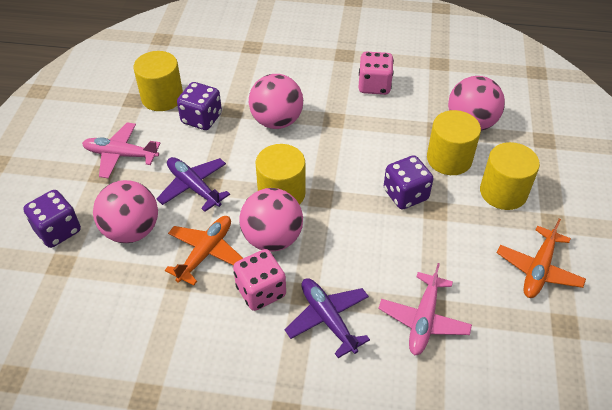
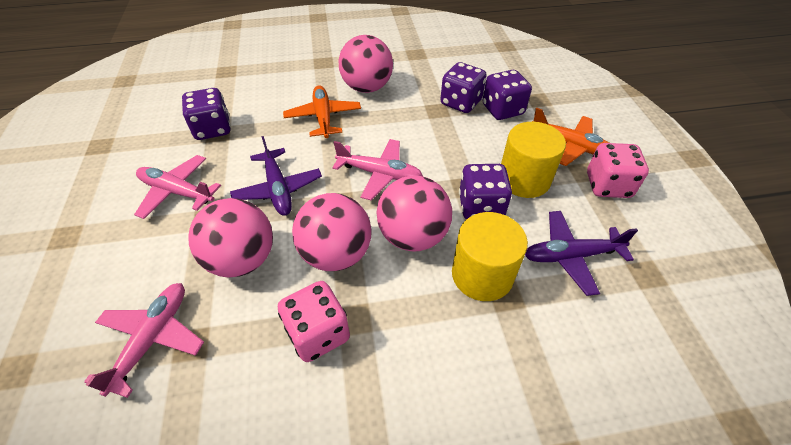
pink plane: 2 -> 3
purple dice: 3 -> 4
yellow cylinder: 4 -> 2

